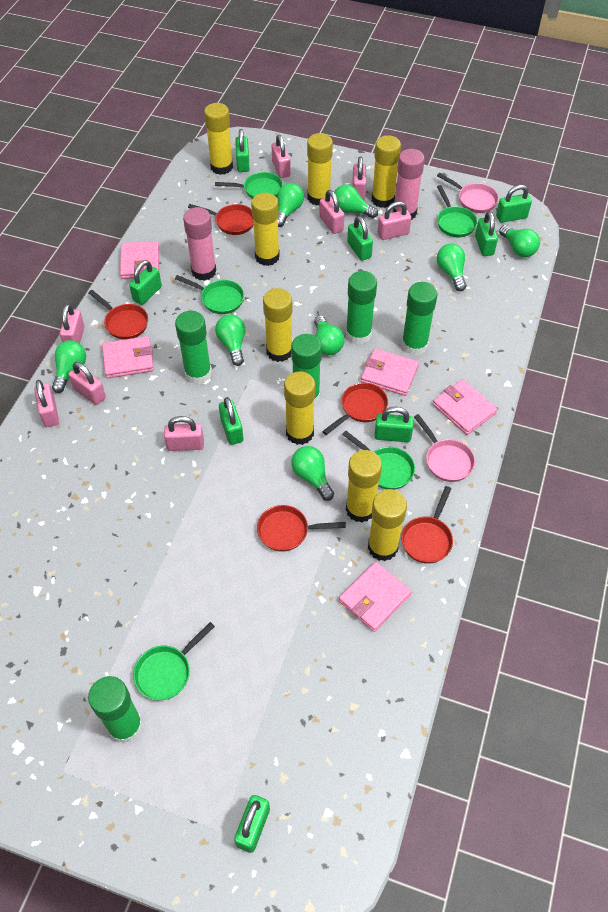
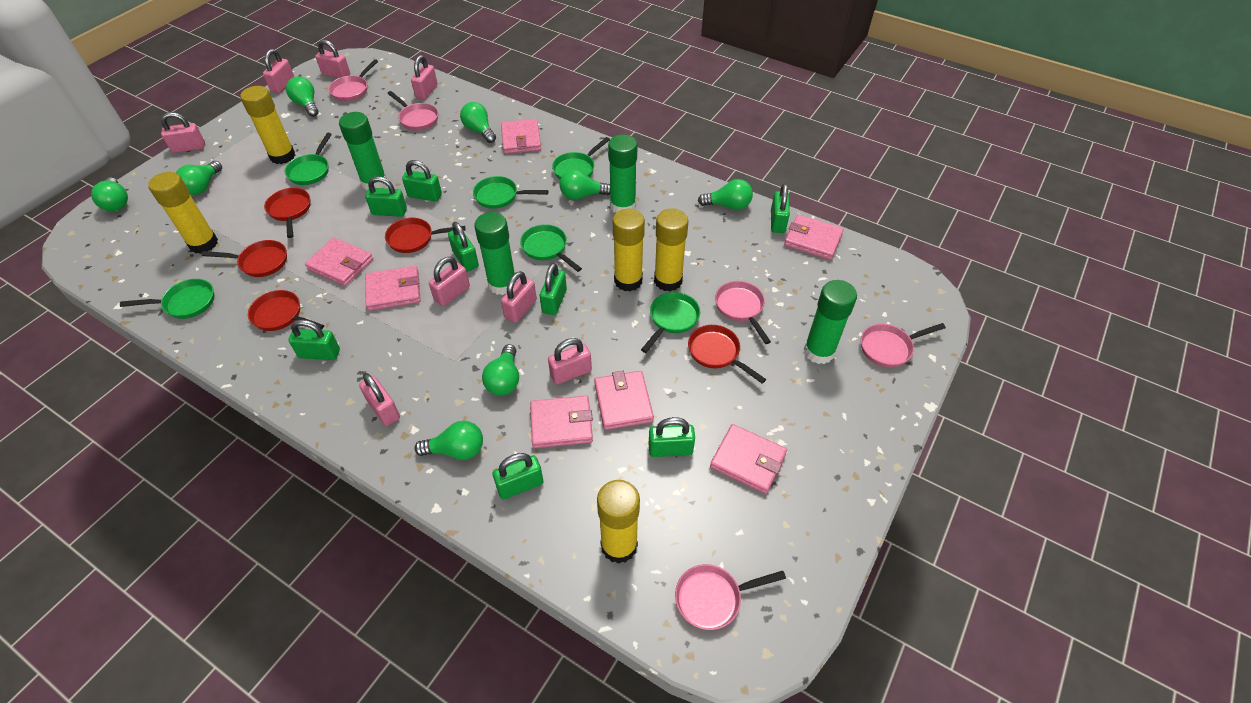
green glue stick: 5 -> 4
green pan: 5 -> 6
pink glue stick: 2 -> 0
pink pan: 2 -> 5
pink wallet: 5 -> 7
yellow glue stick: 8 -> 5

